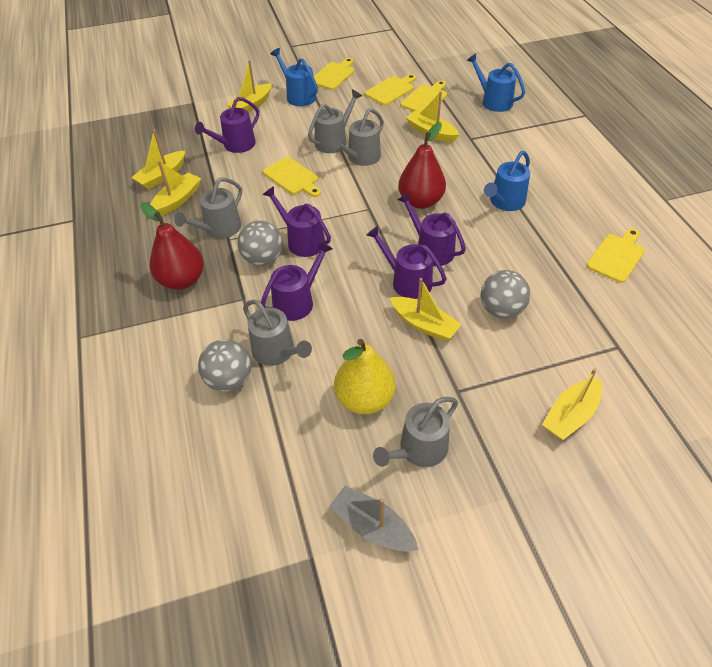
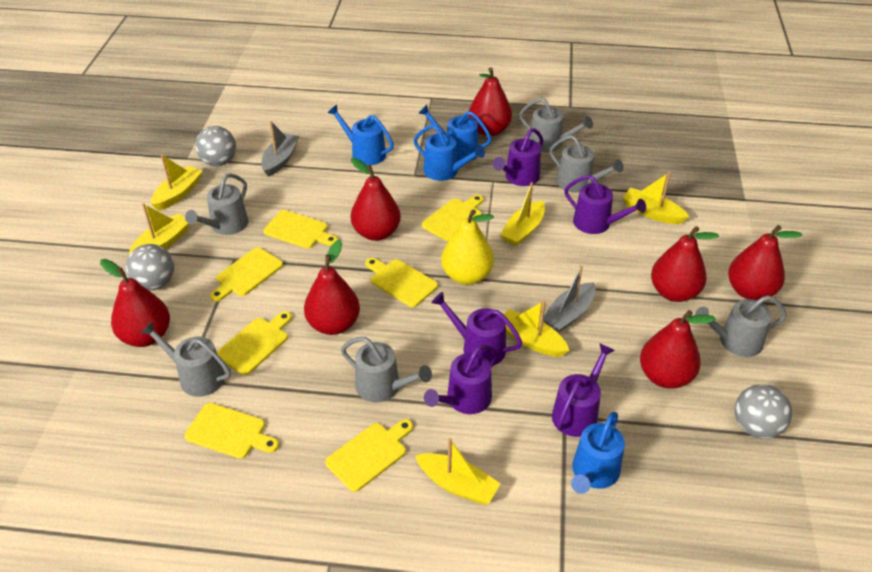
blue watering can: 3 -> 4
grey boat: 1 -> 2
grey watering can: 5 -> 6
red pear: 2 -> 7
yellow cutting board: 5 -> 7

